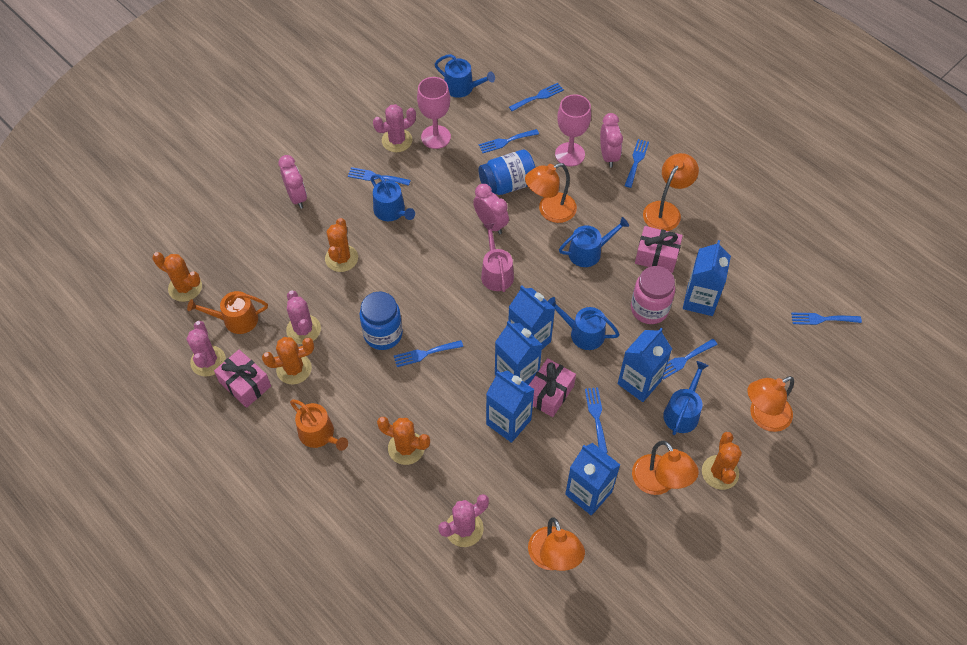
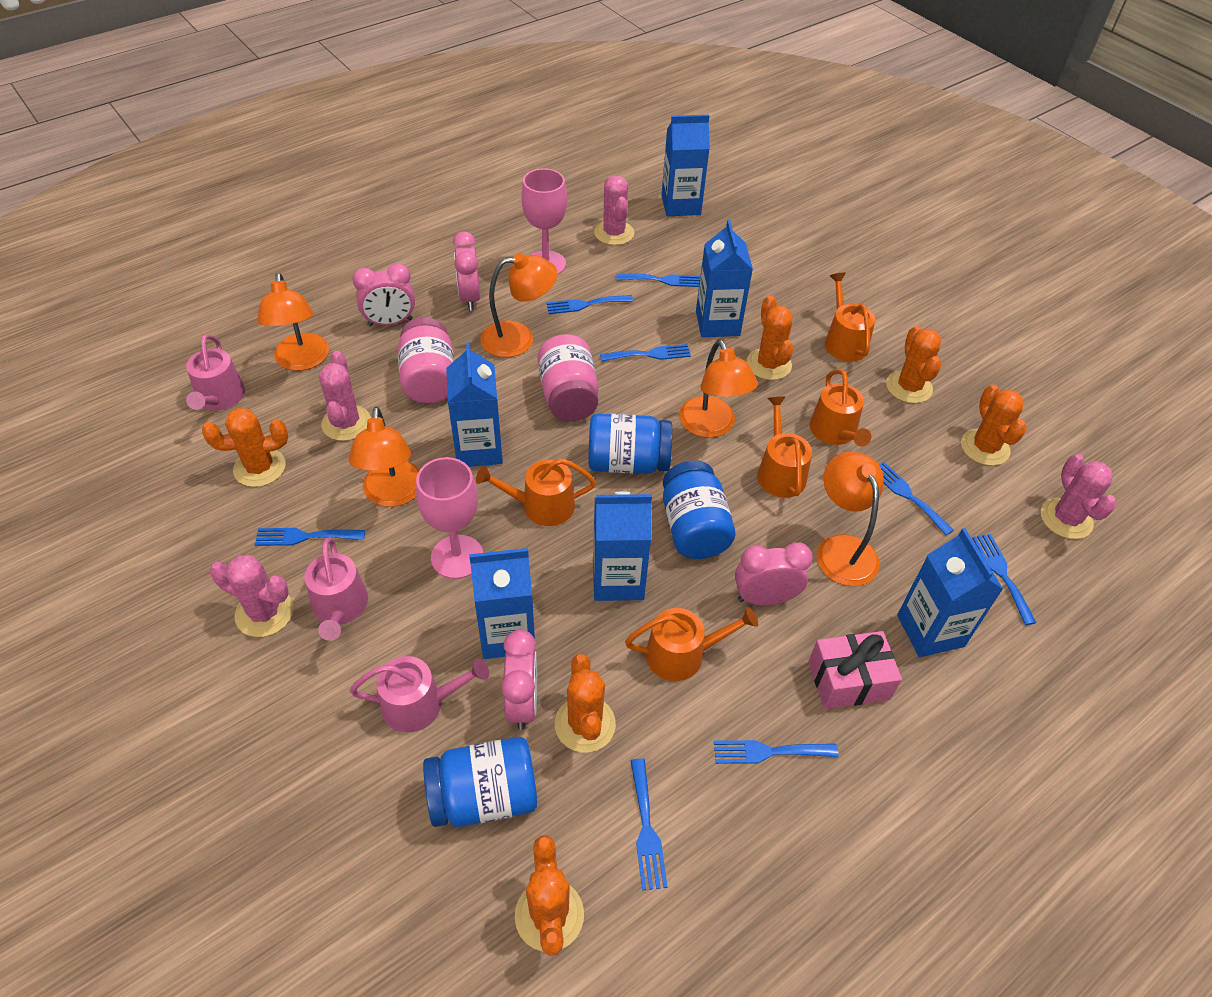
blue jar: 2 -> 3
blue watering can: 5 -> 0
orange cactus: 5 -> 6
orange watering can: 2 -> 5
pink clock: 3 -> 4
pink gift: 3 -> 1
pink jar: 1 -> 2
pink watering can: 1 -> 3

